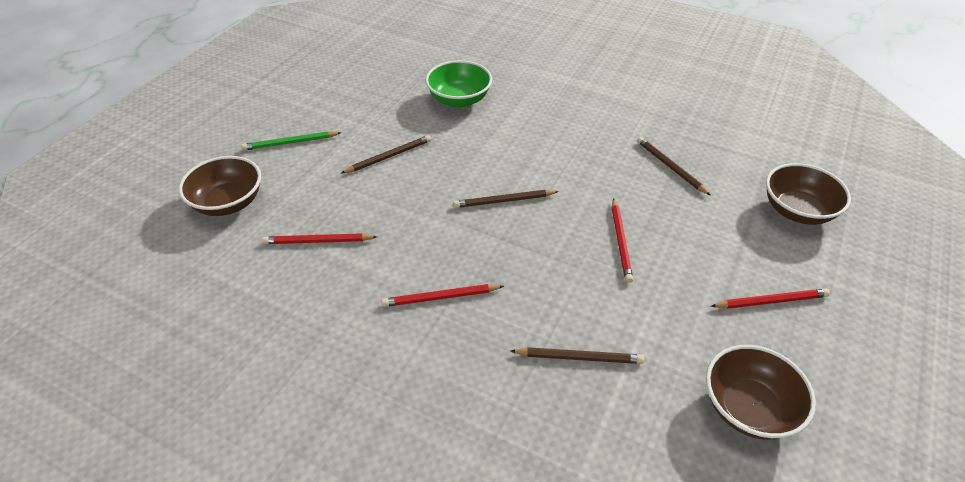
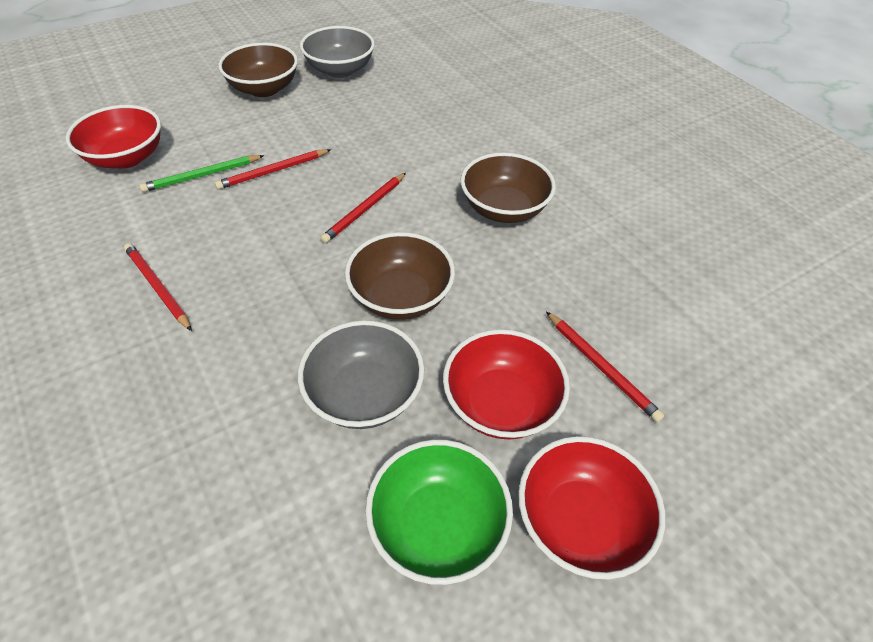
brown pencil: 4 -> 0
grey bowl: 0 -> 2
red bowl: 0 -> 3

